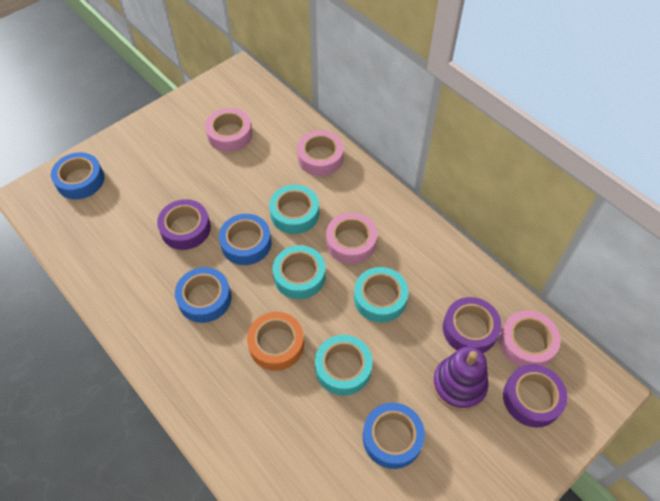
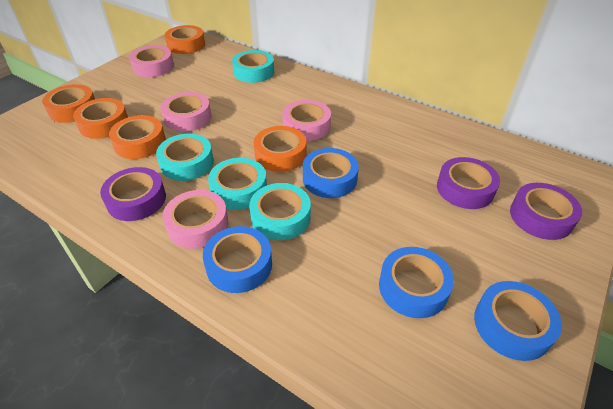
orange tape: 1 -> 5
purple stacking toy: 1 -> 0

